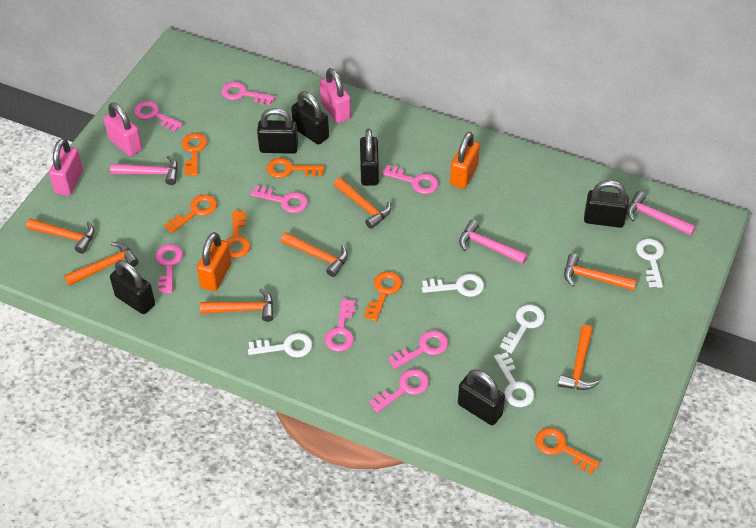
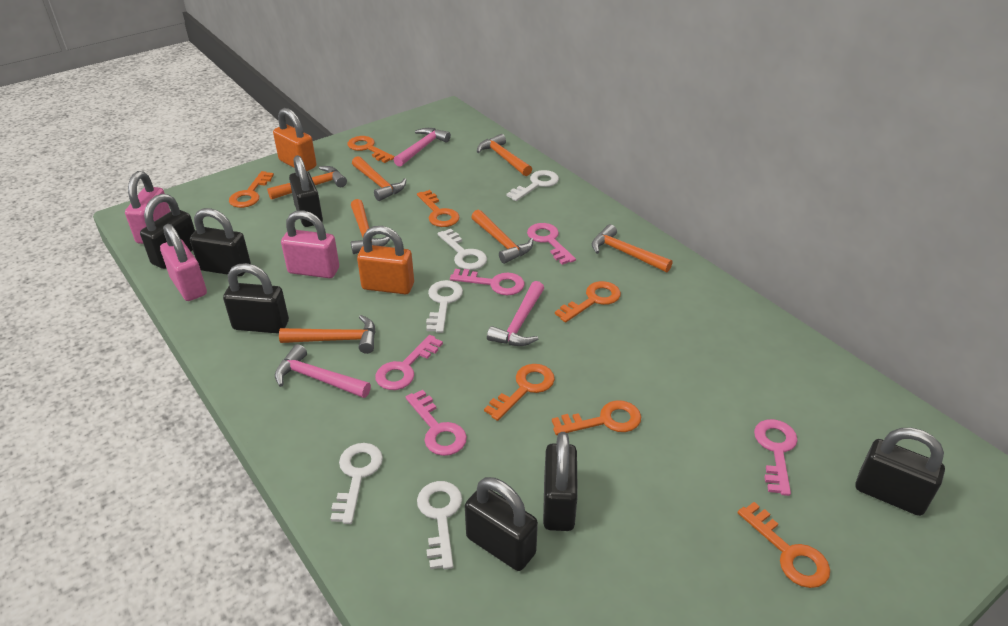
black padlock: 6 -> 7
orange key: 6 -> 7
pink key: 8 -> 5

